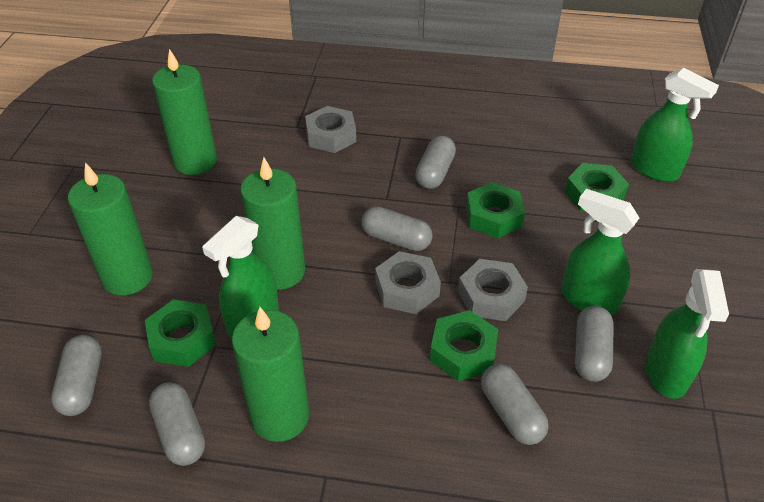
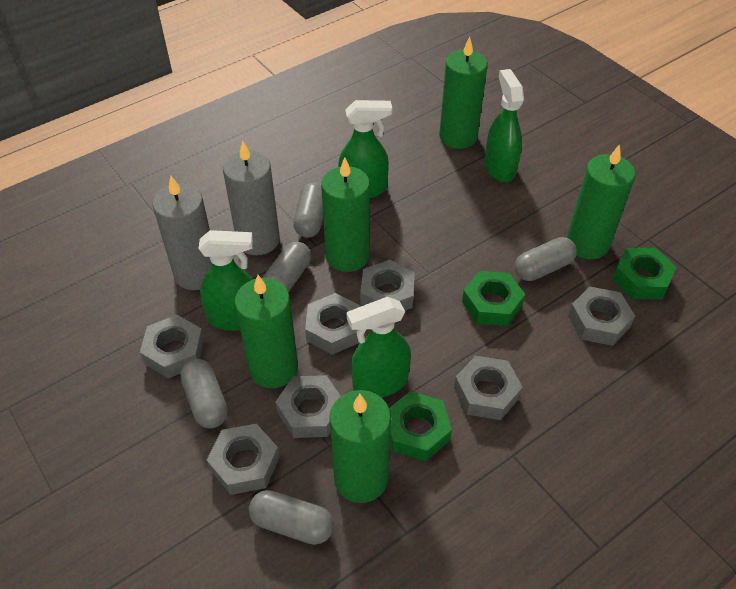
green candle: 4 -> 5
green nut: 4 -> 3
grey candle: 0 -> 2
grey capsule: 6 -> 5
grey nut: 3 -> 7

